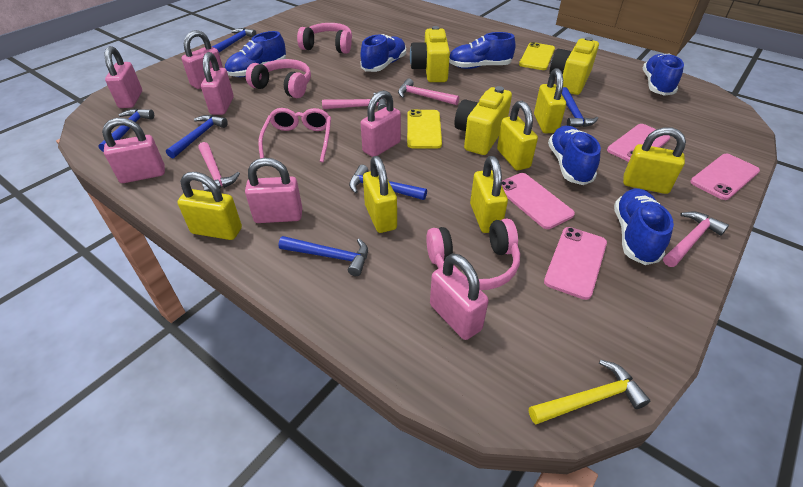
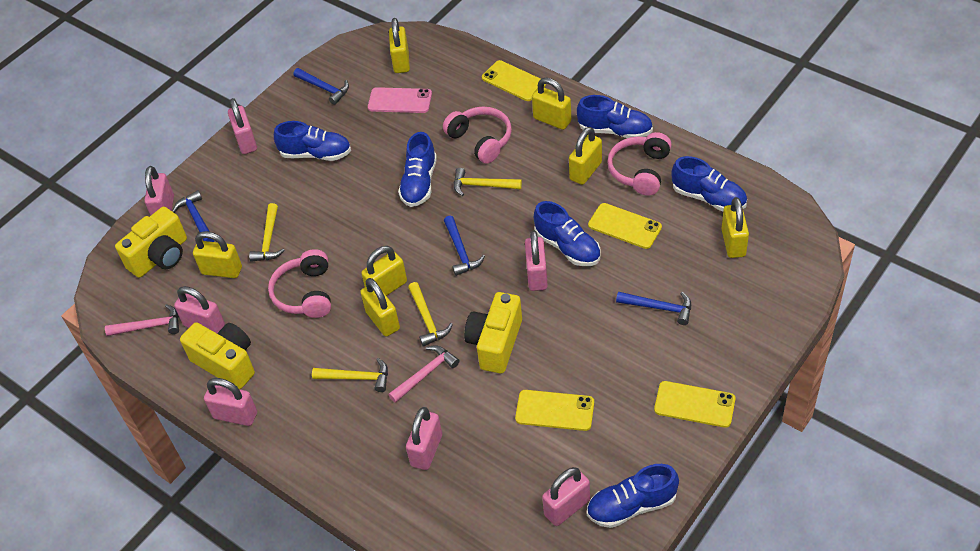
blue hammer: 6 -> 4
pink glasses: 1 -> 0
pink hammer: 4 -> 2
pink phone: 4 -> 1
yellow hammer: 1 -> 4
yellow padlock: 6 -> 7
yellow phone: 2 -> 4

